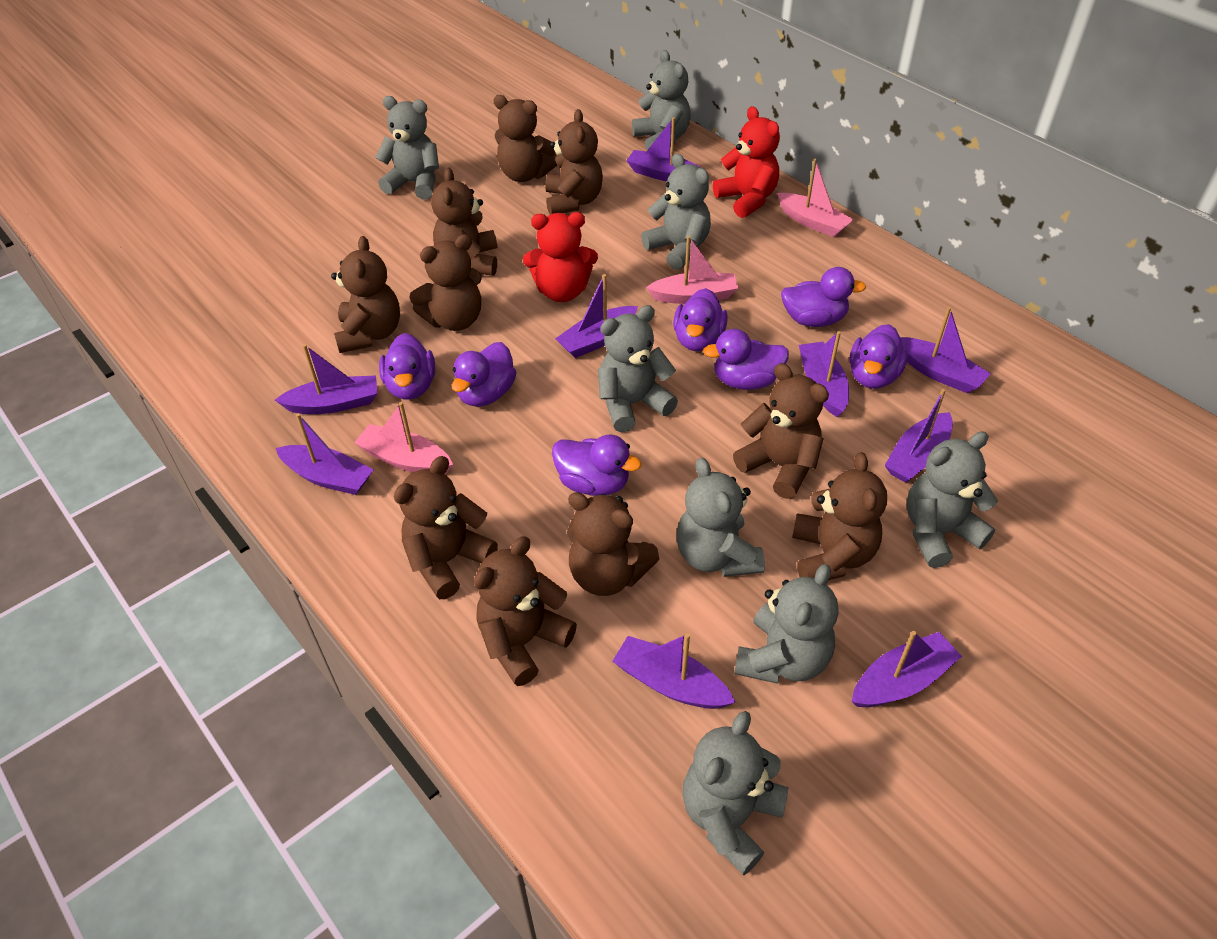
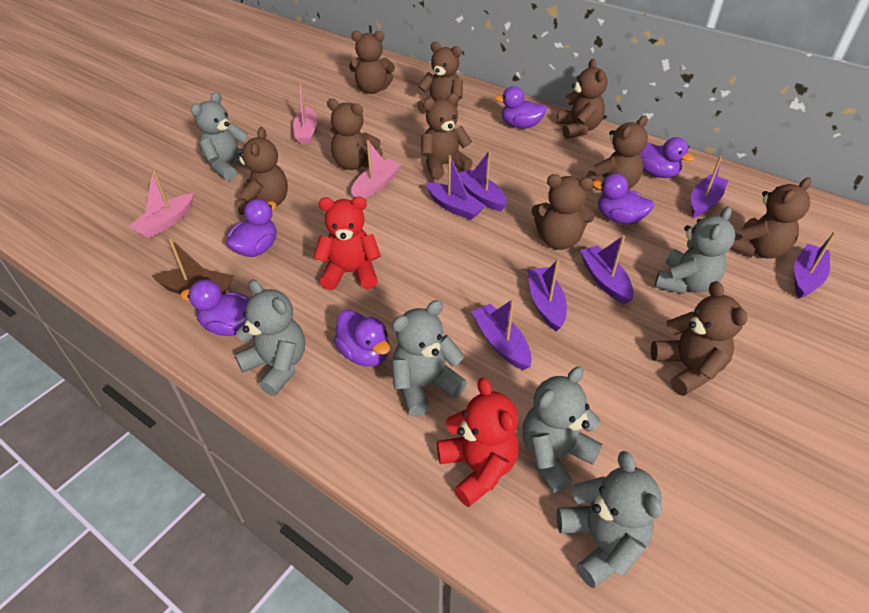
brown boat: 0 -> 1
grey teddy bear: 8 -> 6
purple boat: 9 -> 7
purple duck: 7 -> 6

